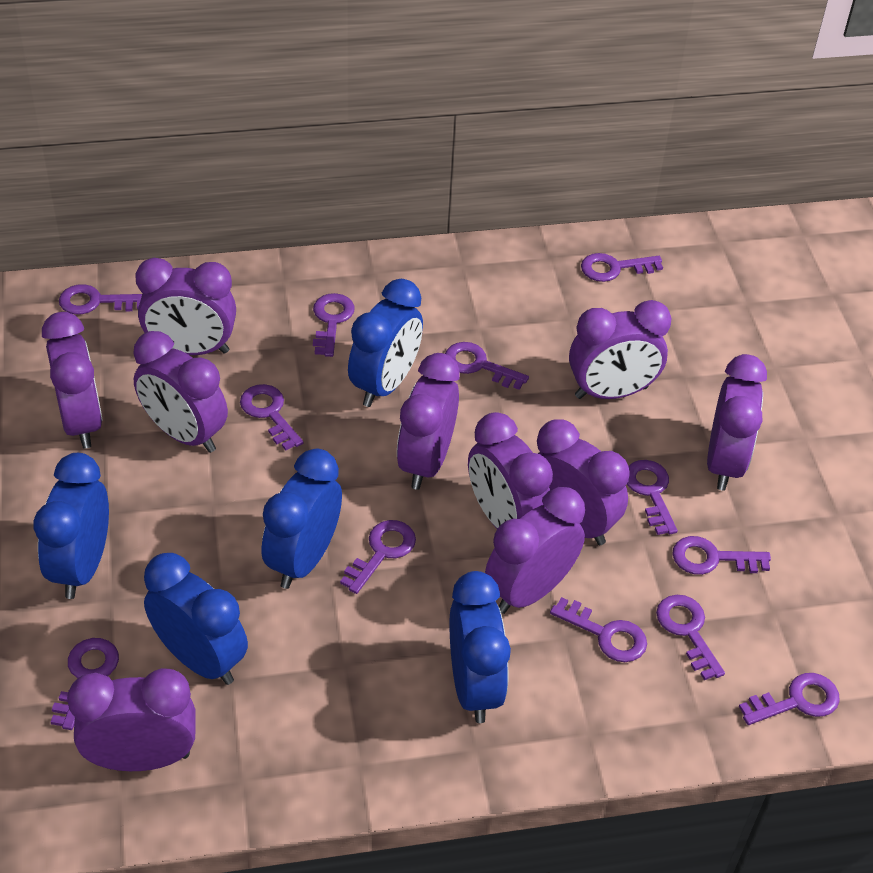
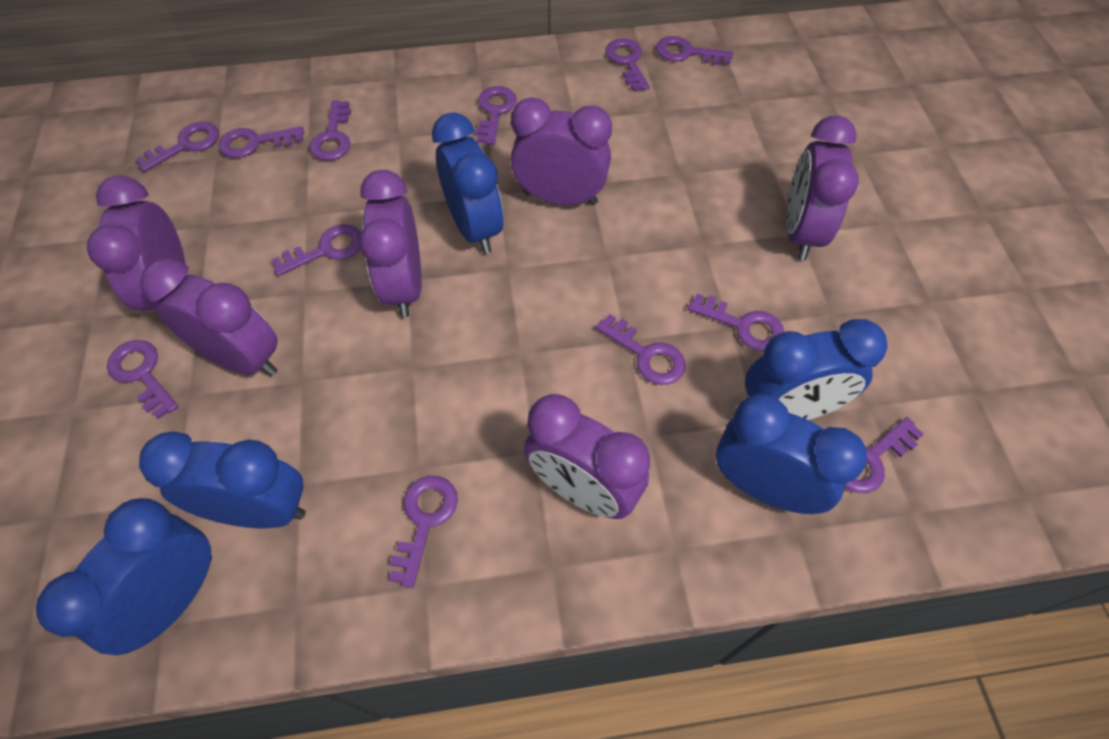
purple clock: 10 -> 6

